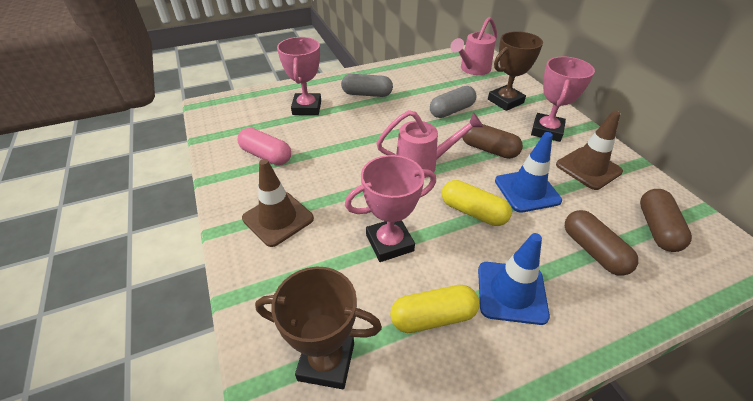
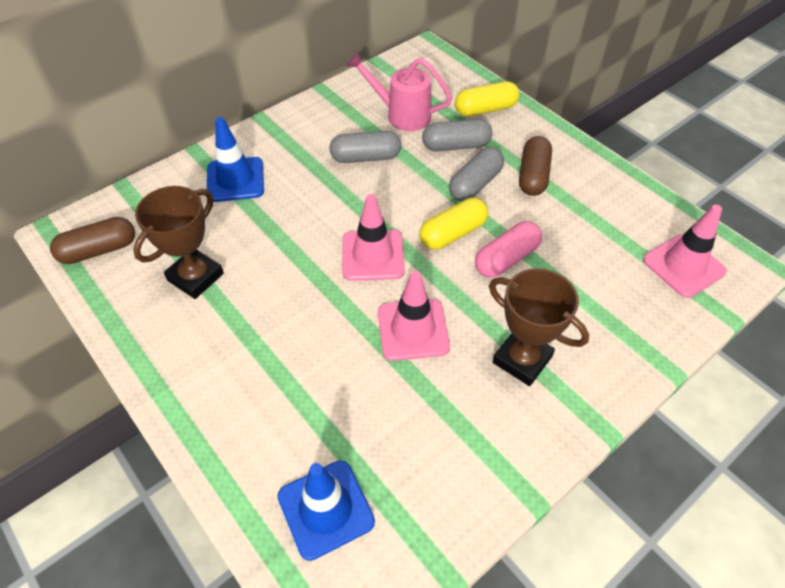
brown capsule: 3 -> 2
brown traffic cone: 2 -> 0
grey capsule: 2 -> 3
pink traffic cone: 0 -> 3
pink trophy: 3 -> 0
pink watering can: 2 -> 1

